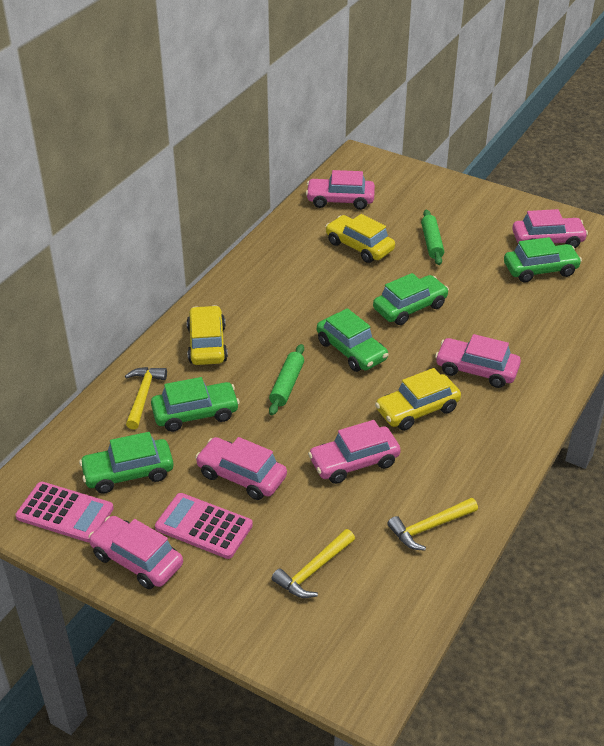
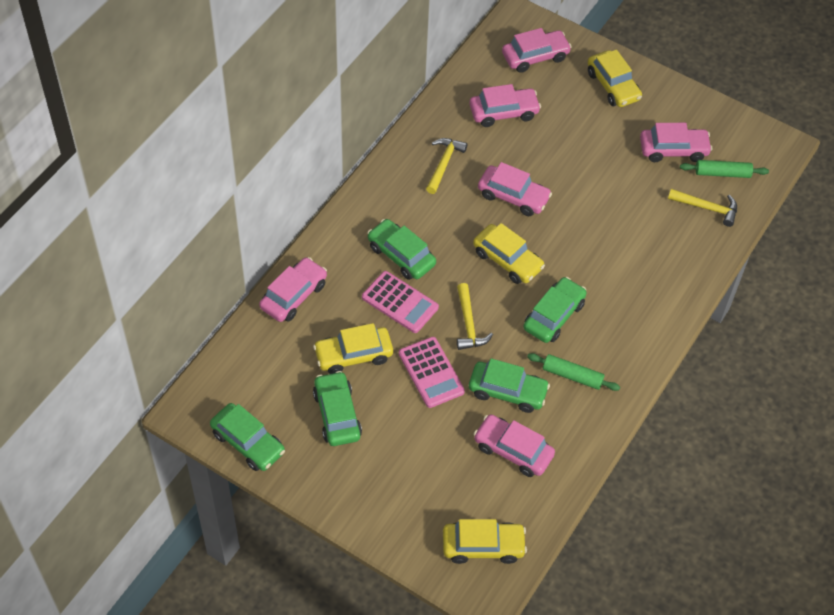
yellow car: 3 -> 4

